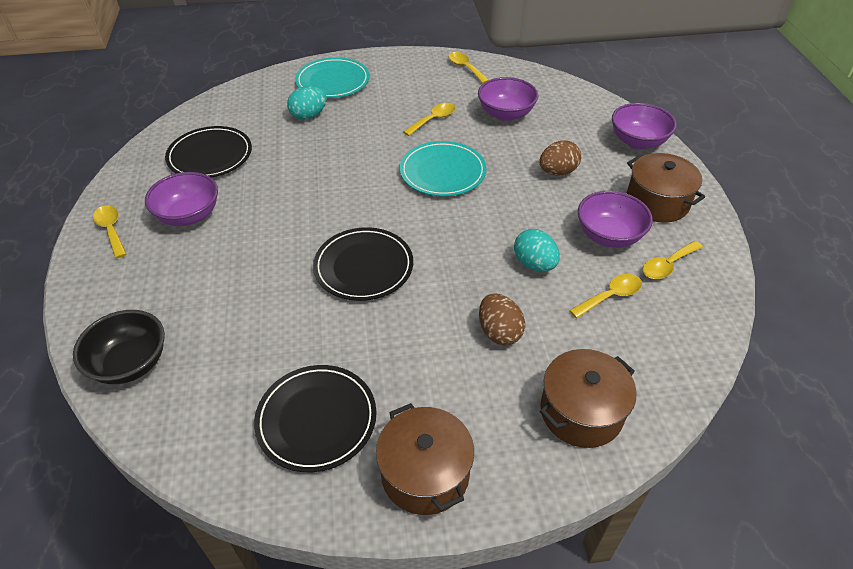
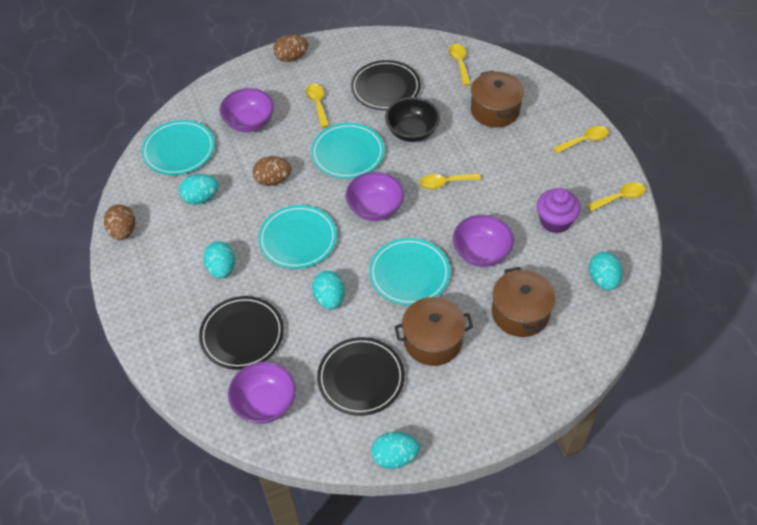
brown egg: 2 -> 3
purple cupcake: 0 -> 1
turquoise egg: 2 -> 5
turquoise plate: 2 -> 4

